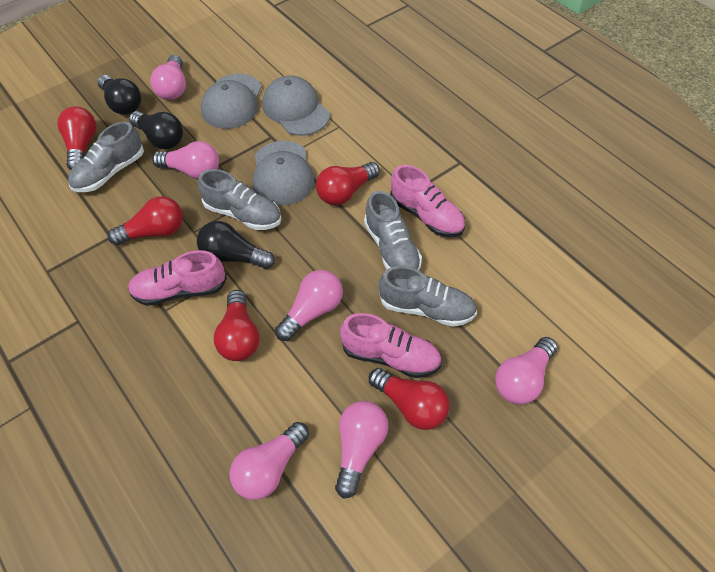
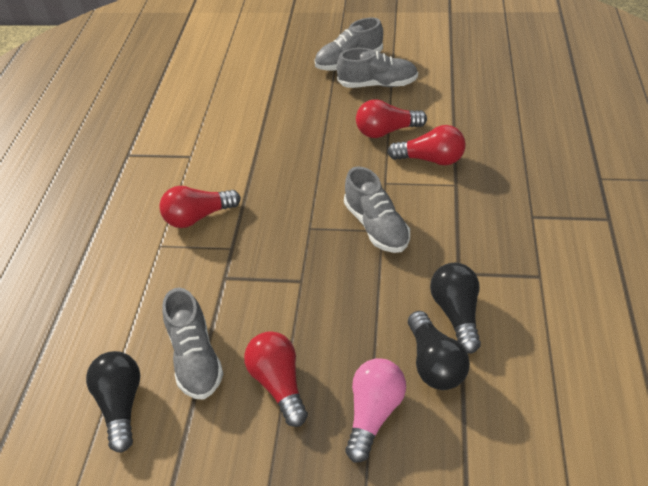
grey cap: 3 -> 0
pink light bulb: 6 -> 1
pink shoe: 3 -> 0
red light bulb: 5 -> 4

